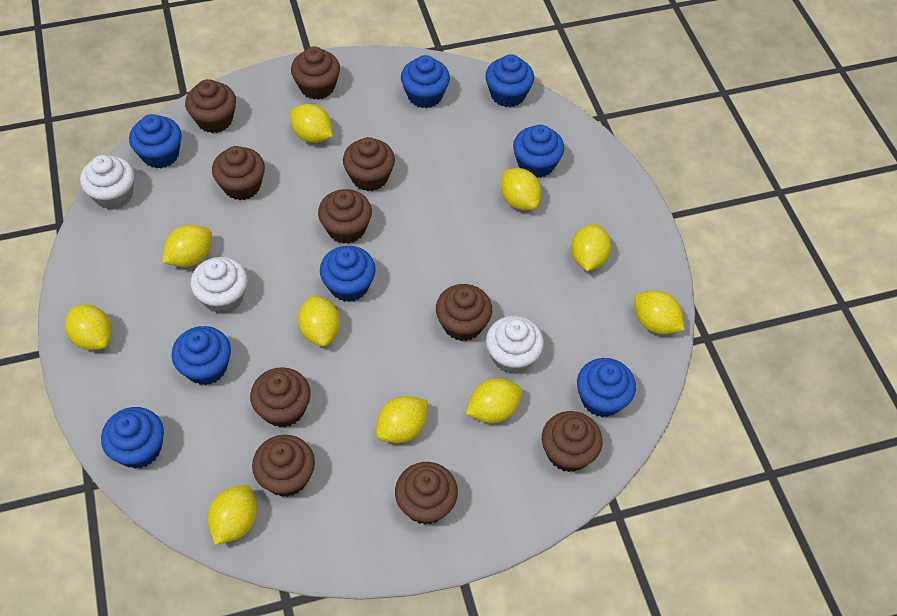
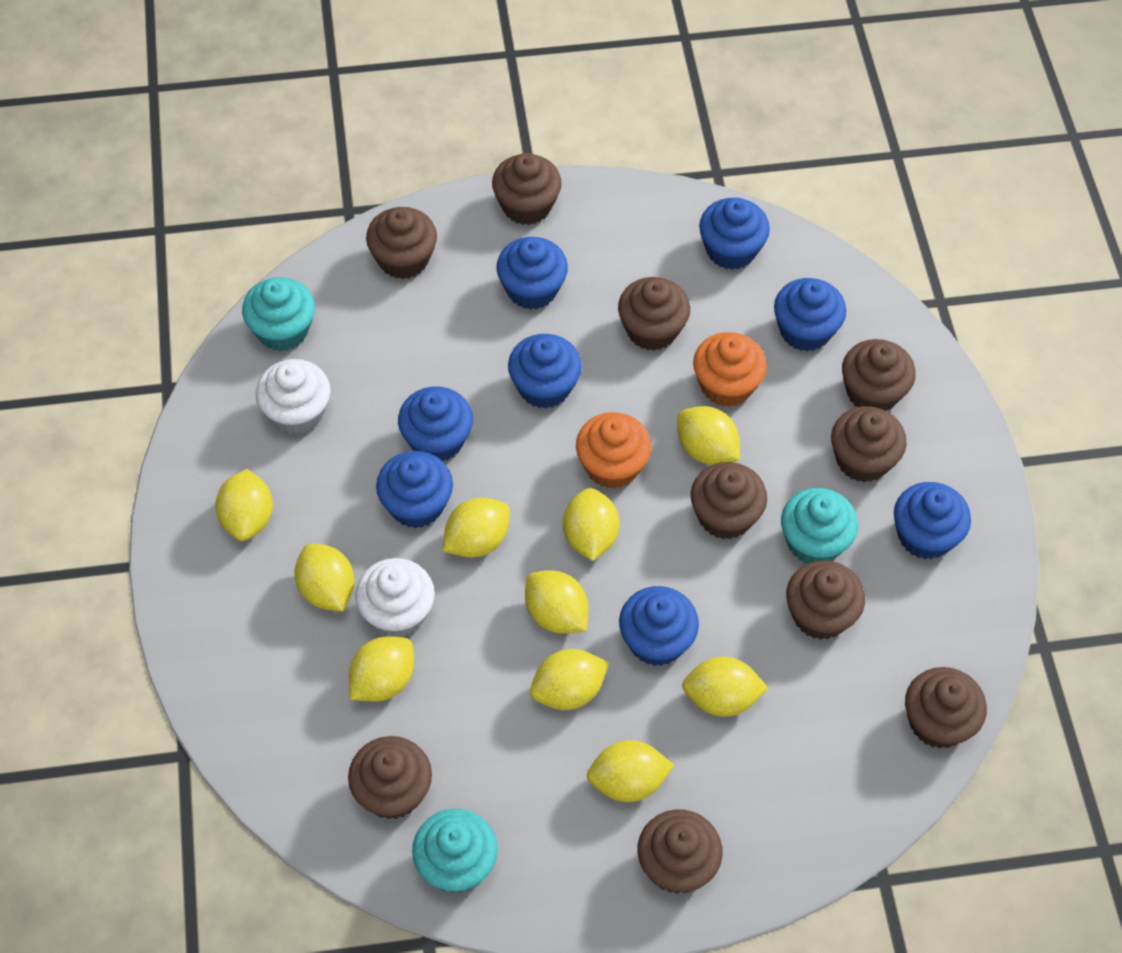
orange cupcake: 0 -> 2
turquoise cupcake: 0 -> 3
white cupcake: 3 -> 2

